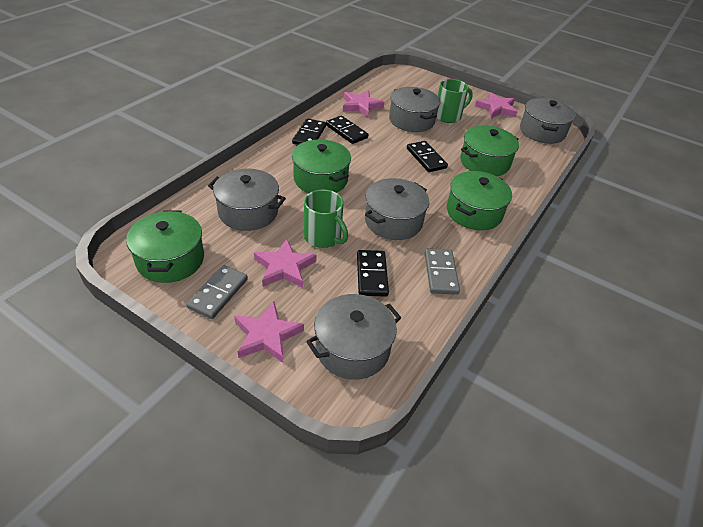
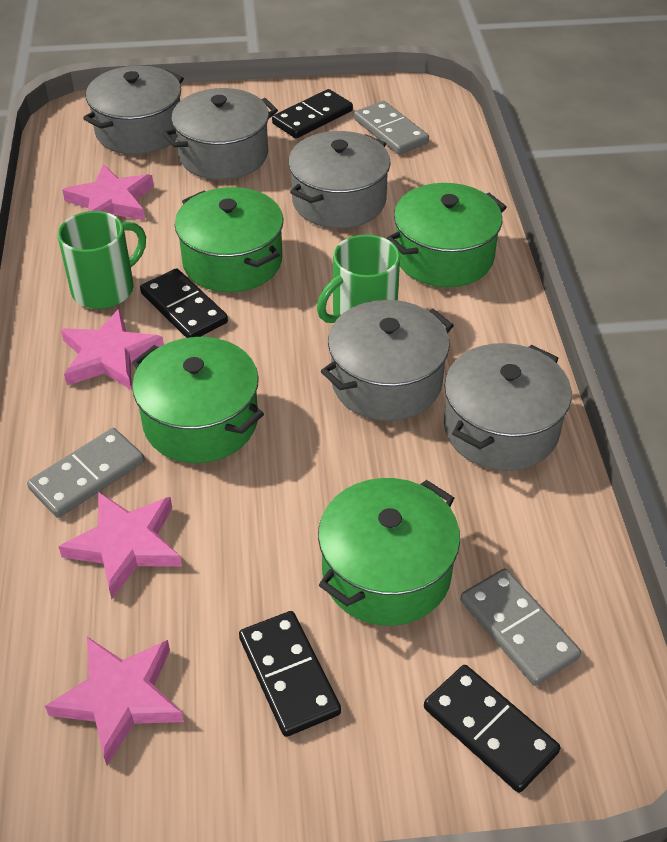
grey domino: 2 -> 3

